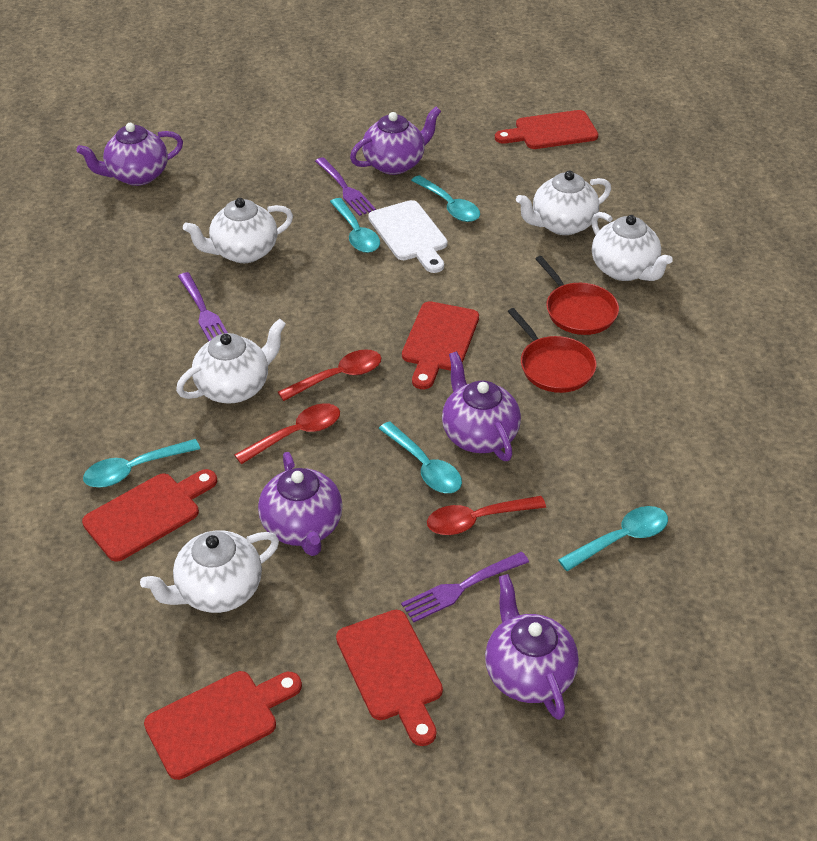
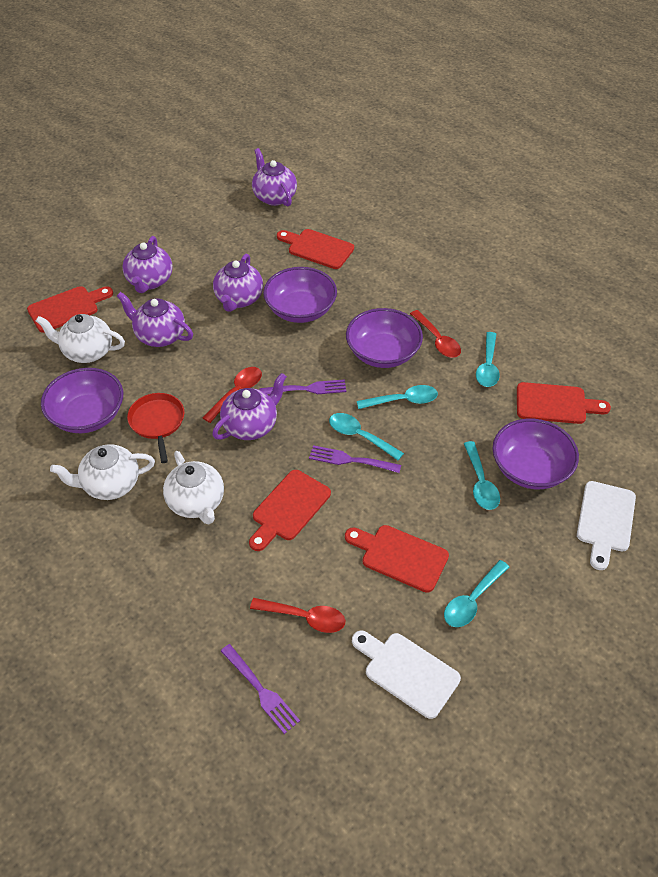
purple bowl: 0 -> 4
red pan: 2 -> 1
white cutting board: 1 -> 2
white teapot: 5 -> 3

